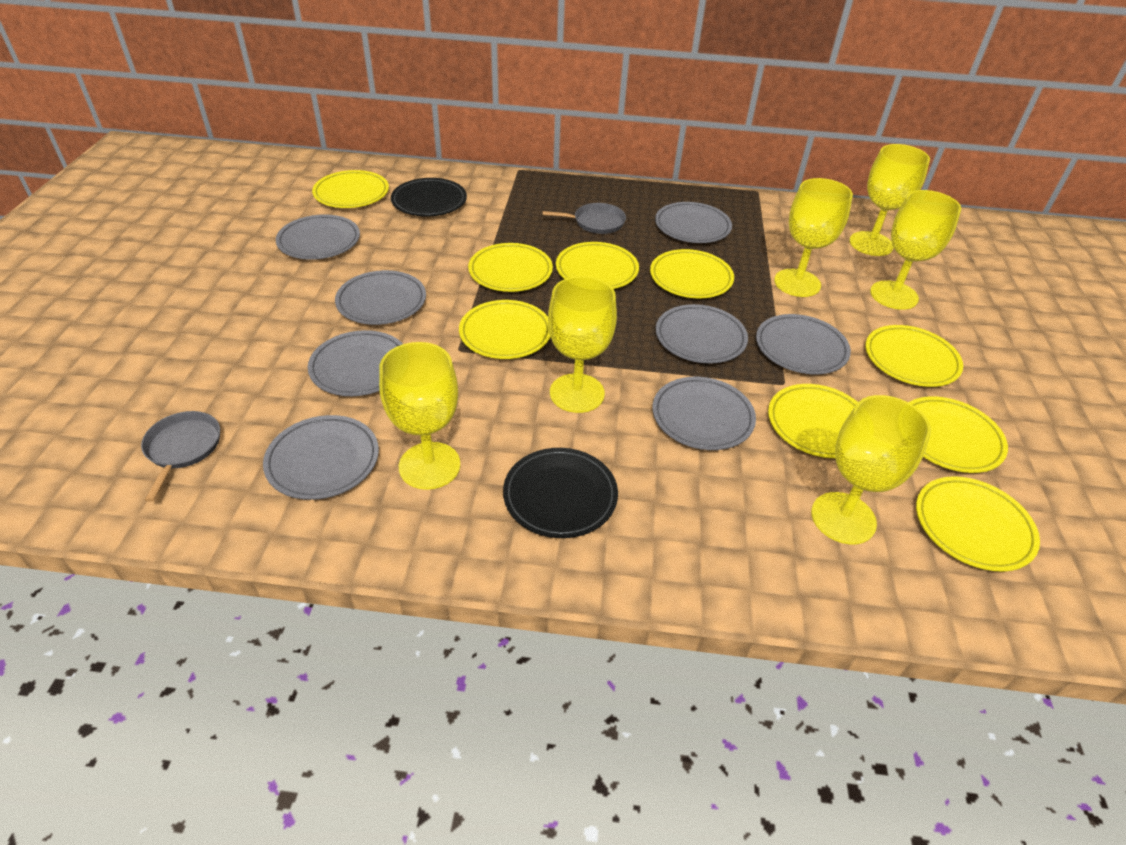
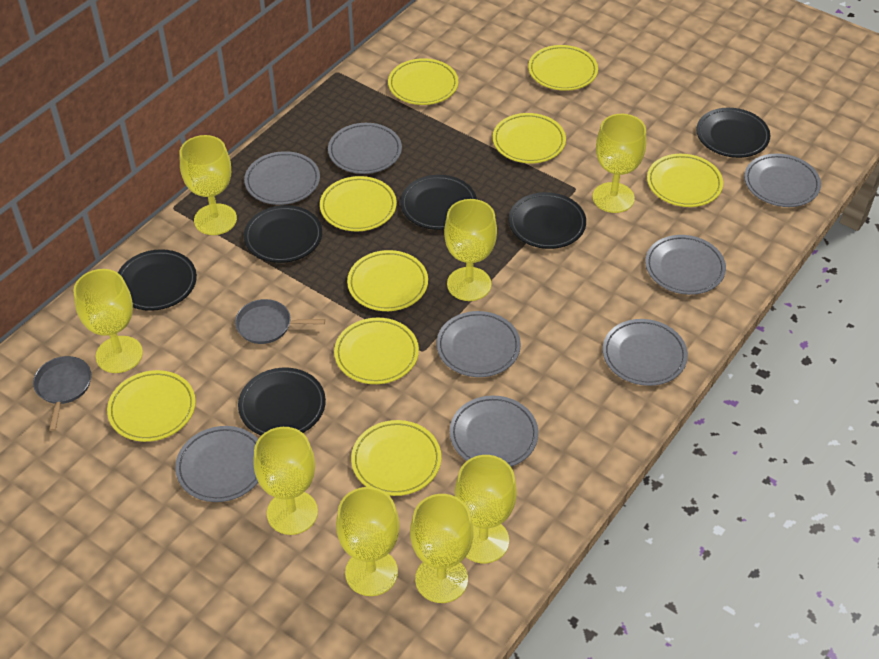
black plate: 2 -> 6
yellow goblet: 6 -> 8

